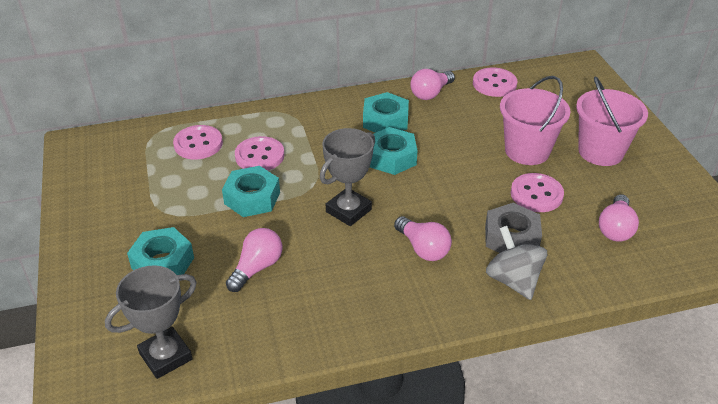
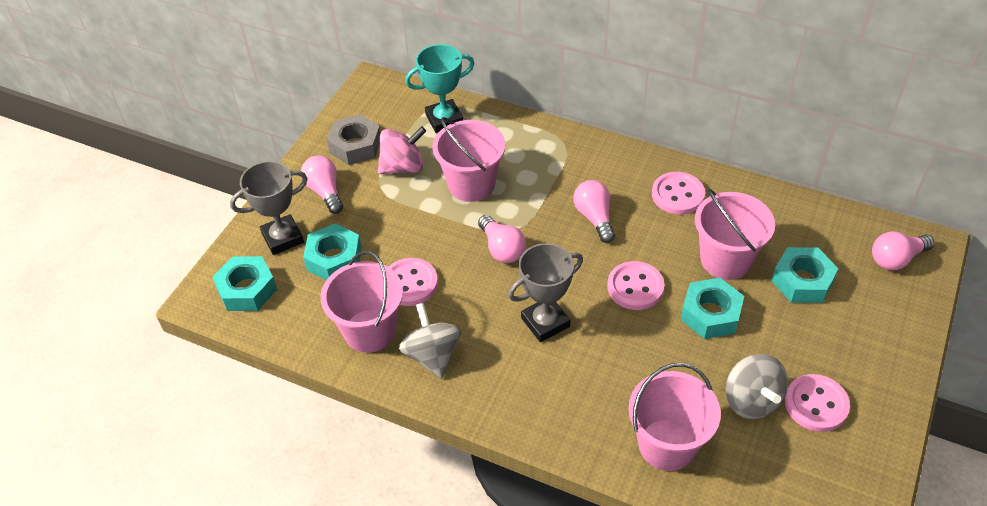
grey spinning top: 1 -> 2
pink bucket: 2 -> 4
pink spinning top: 0 -> 1
turquoise trophy: 0 -> 1

